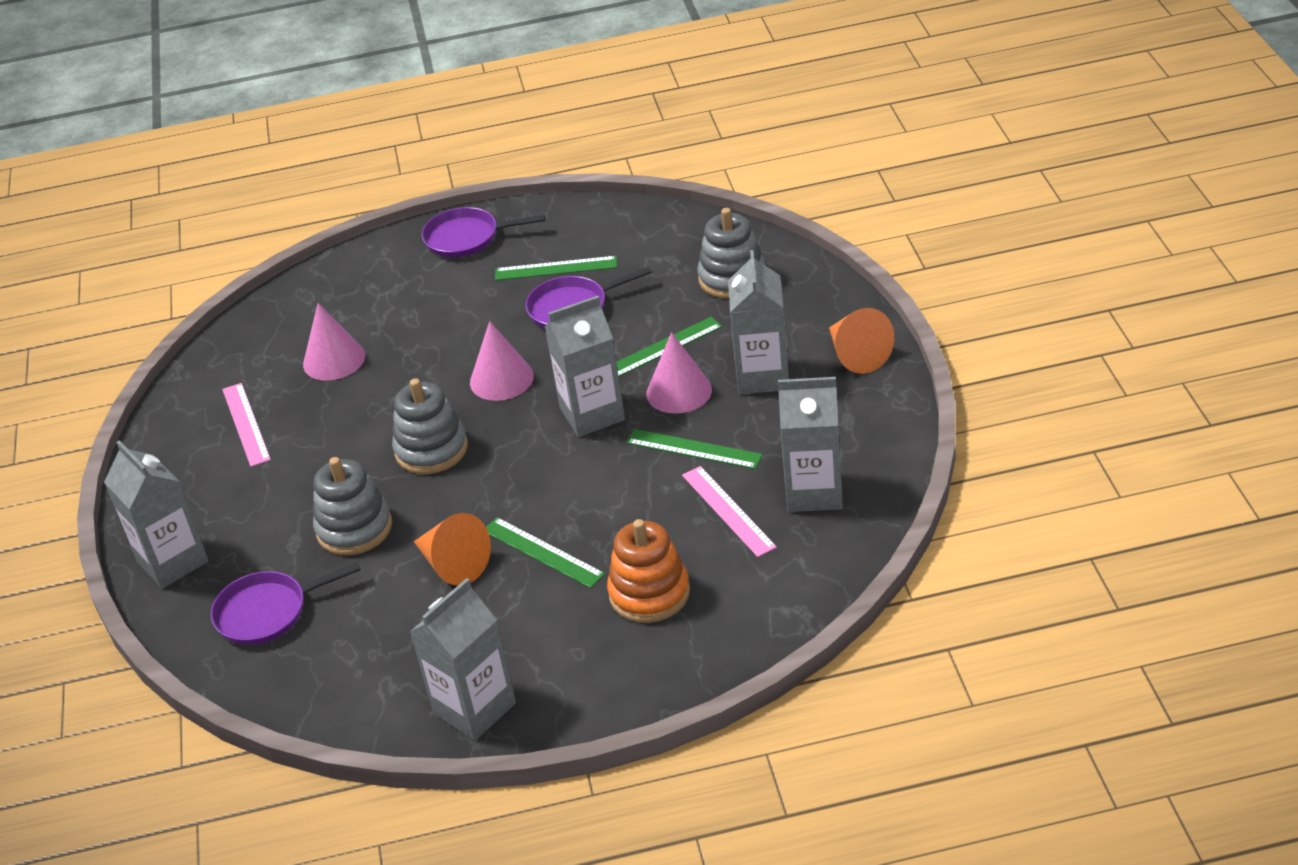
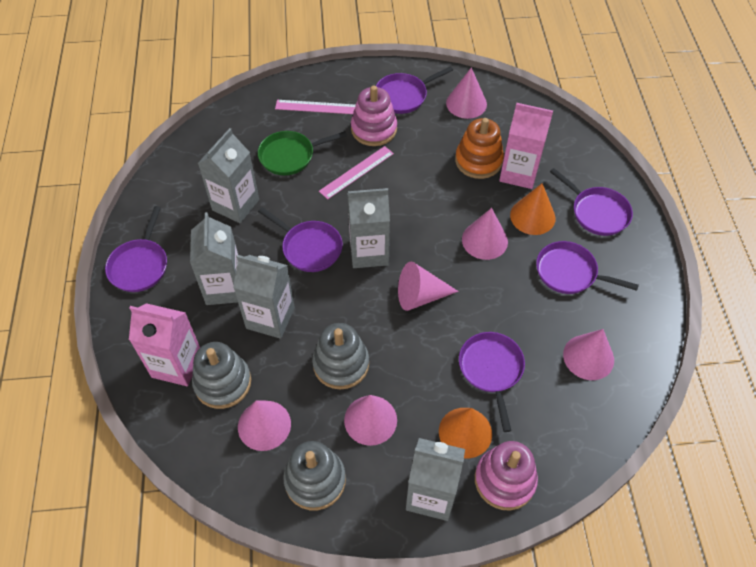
green pan: 0 -> 1
green ruler: 4 -> 0
pink carton: 0 -> 2
pink cone: 3 -> 6
pink stacking toy: 0 -> 2
purple pan: 3 -> 6

